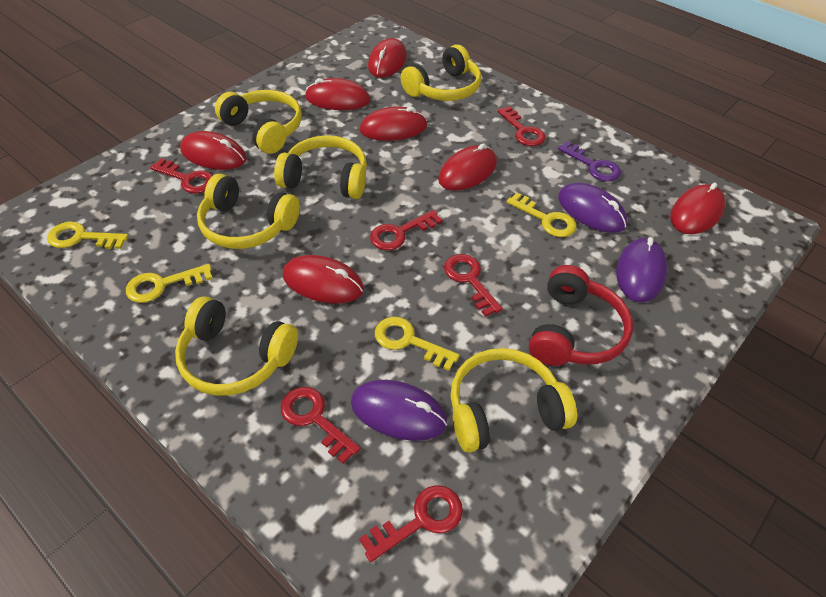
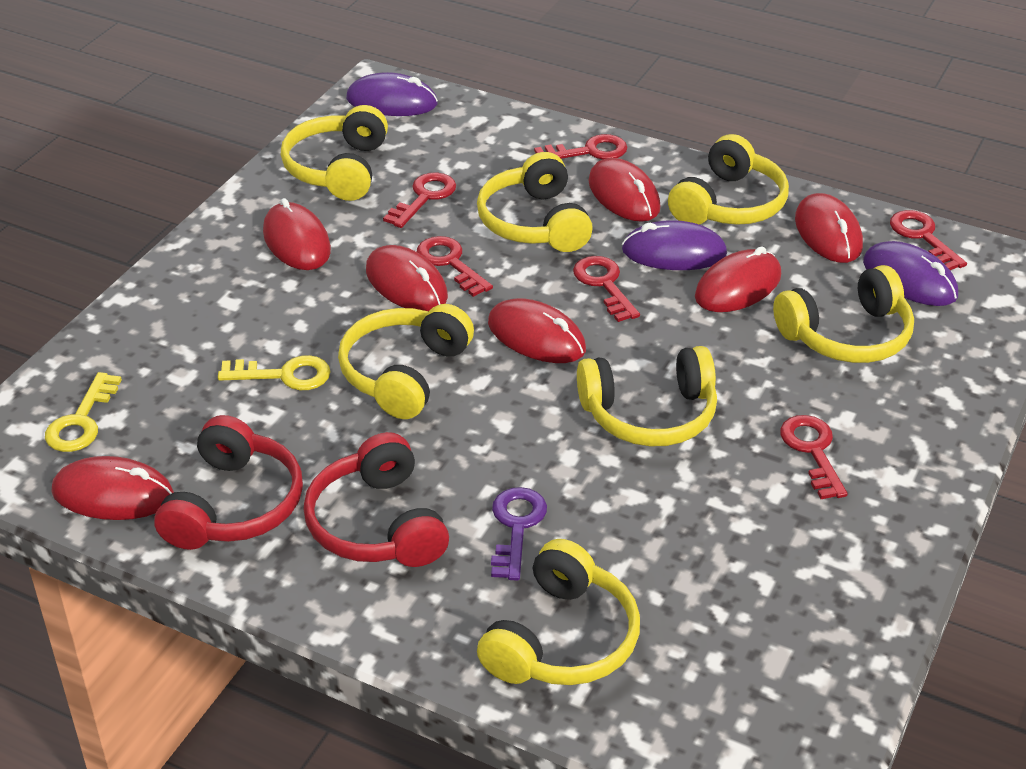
red headphones: 1 -> 2
yellow headphones: 6 -> 7
yellow key: 4 -> 2

